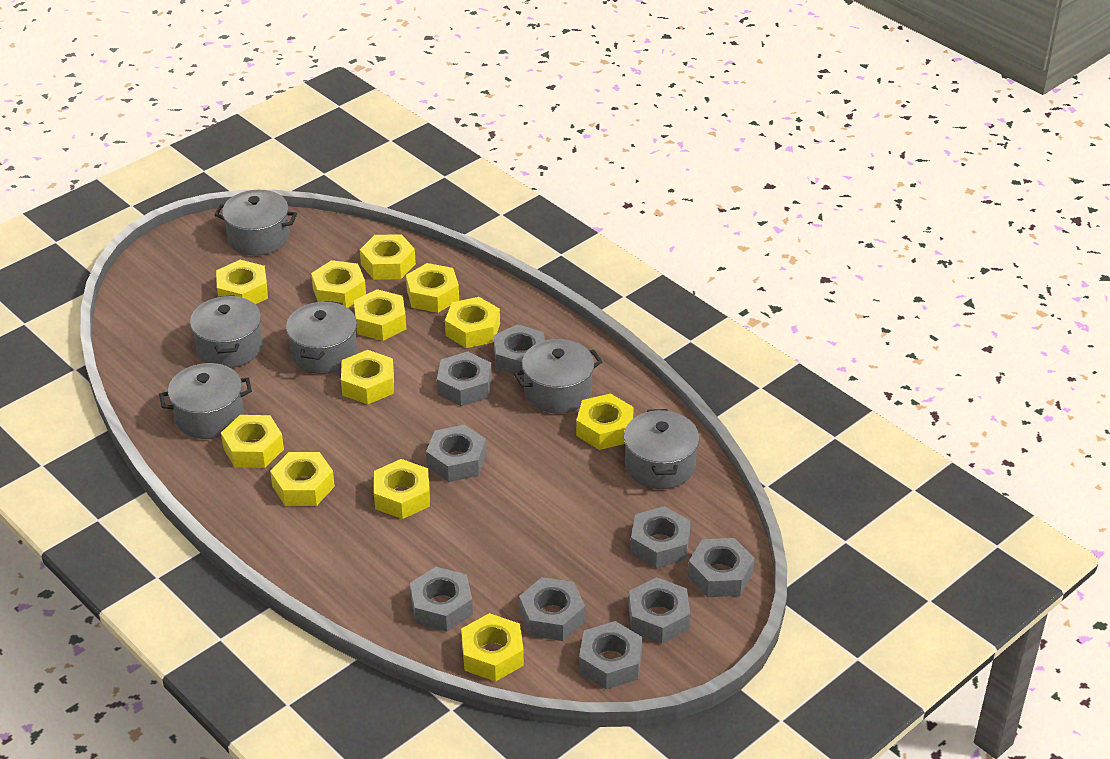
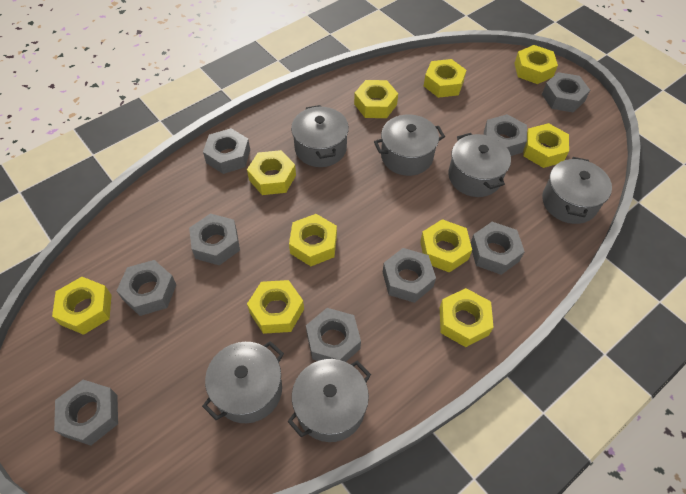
yellow nut: 12 -> 10

